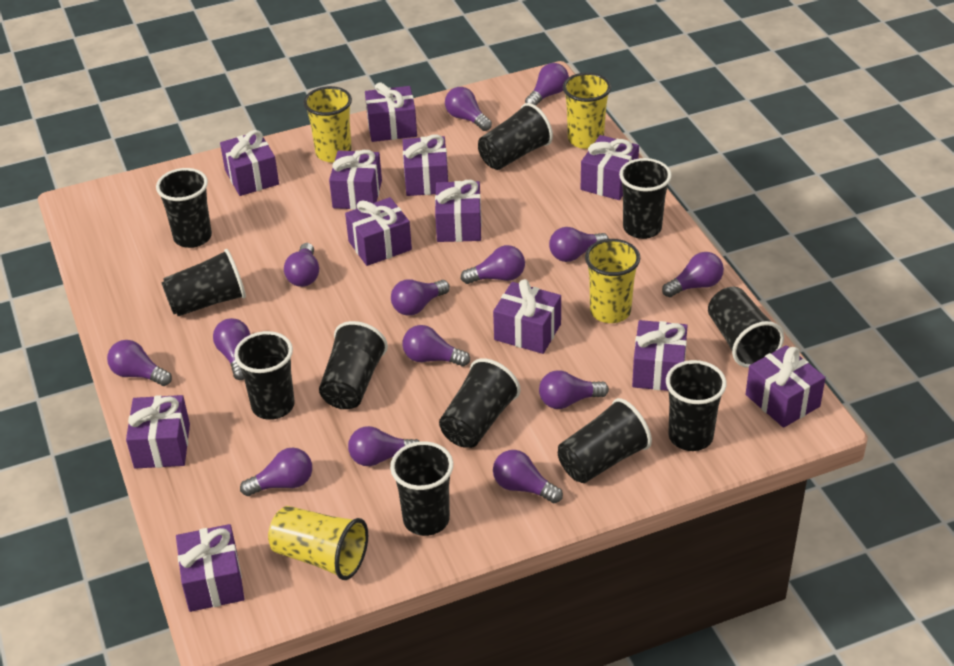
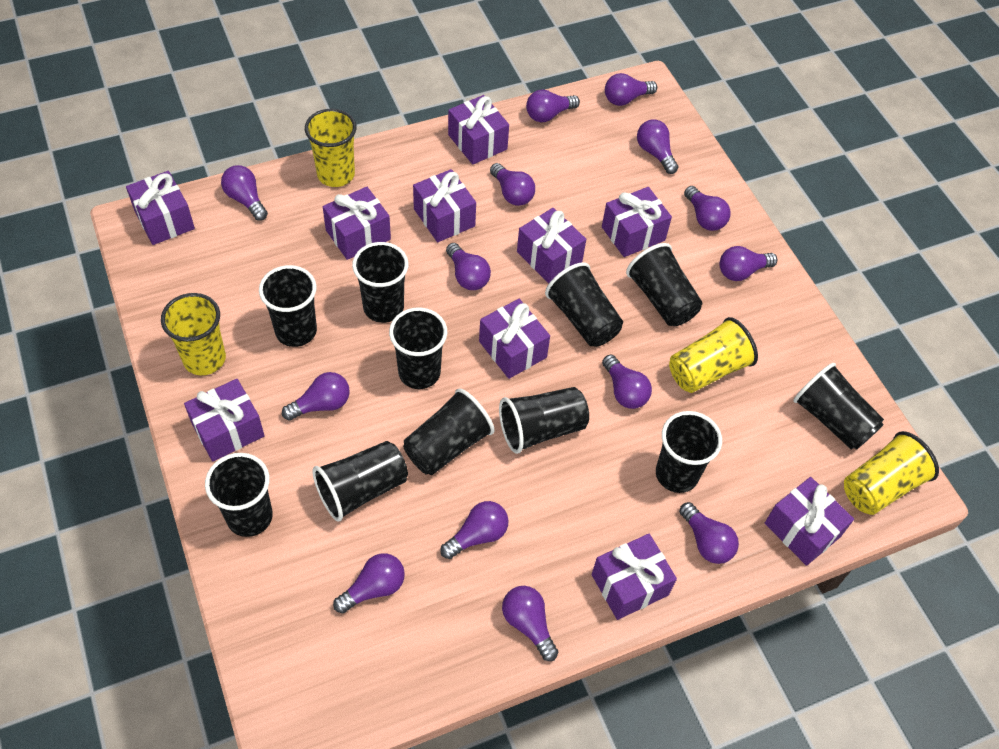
purple gift: 12 -> 10

